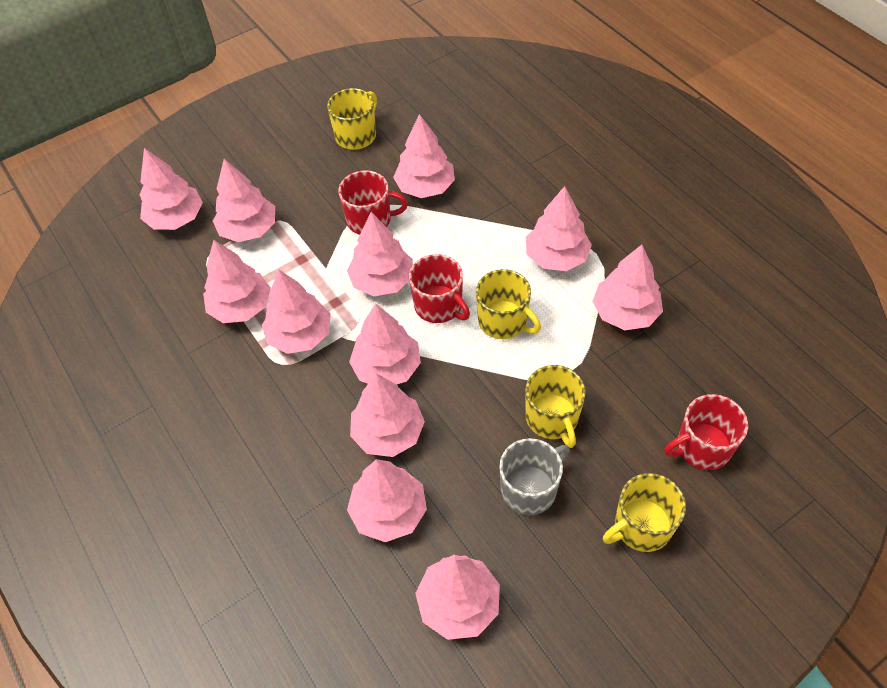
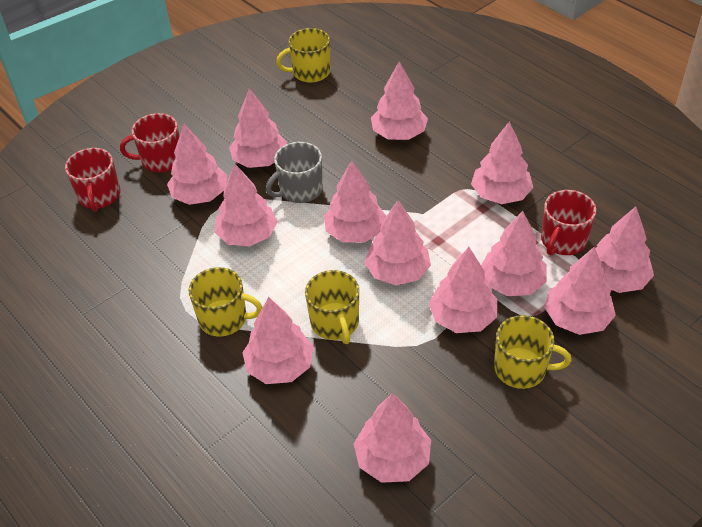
pink tree: 12 -> 13

